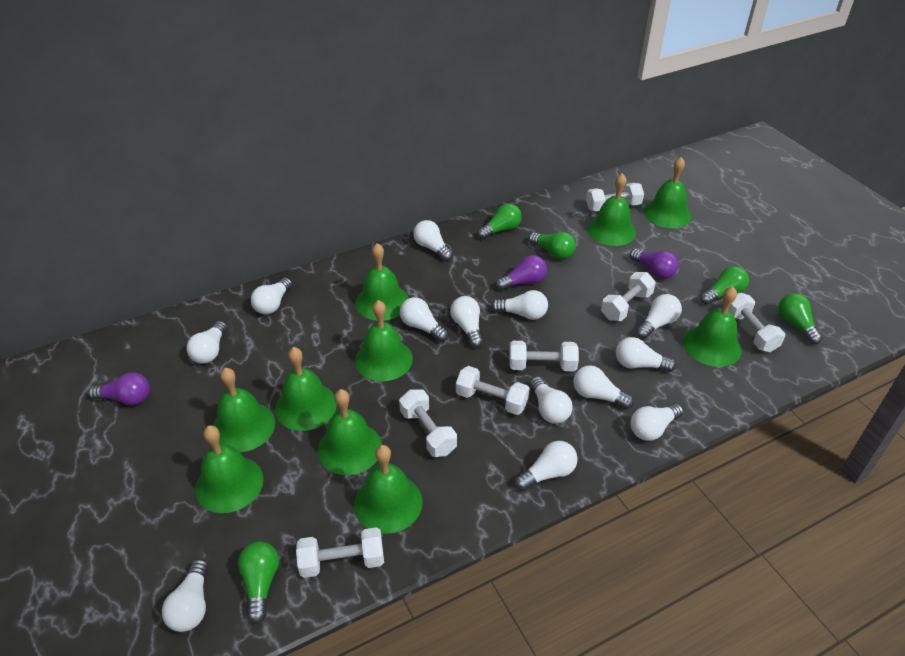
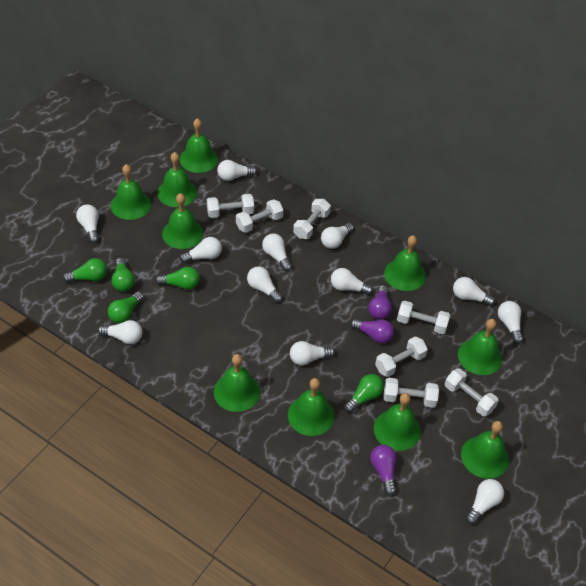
white light bulb: 13 -> 12

